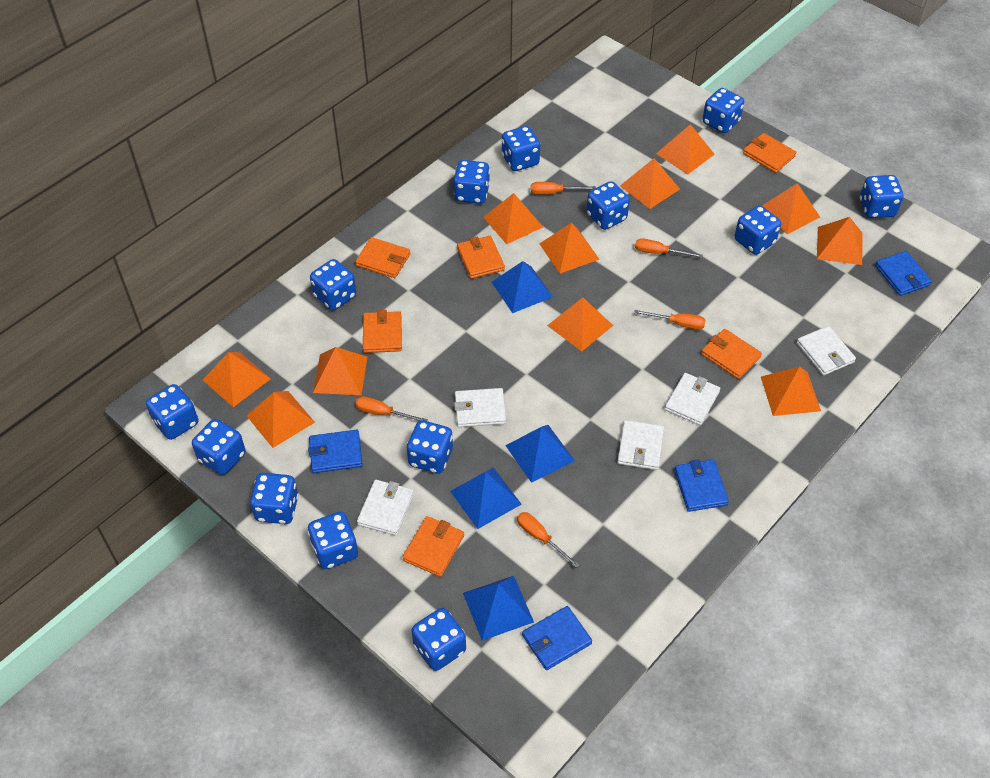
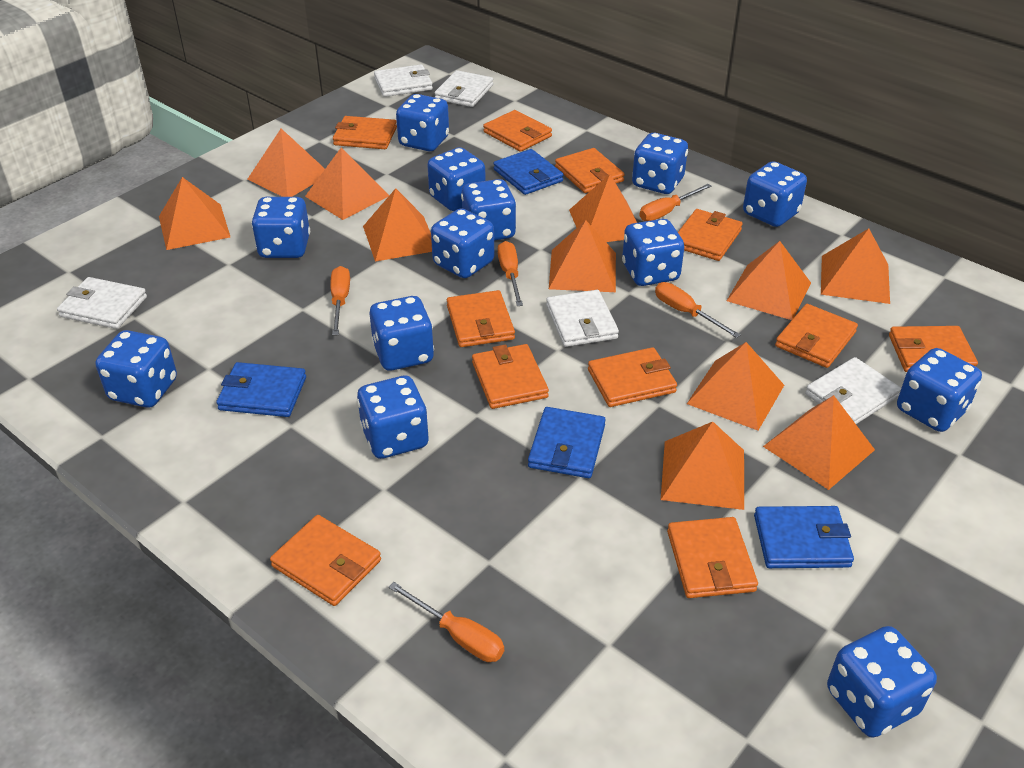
blue pyramid: 4 -> 0
orange wallet: 6 -> 11

